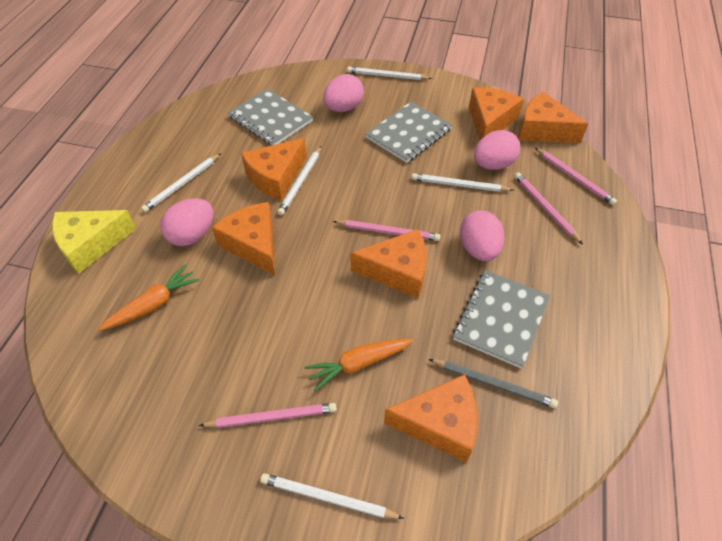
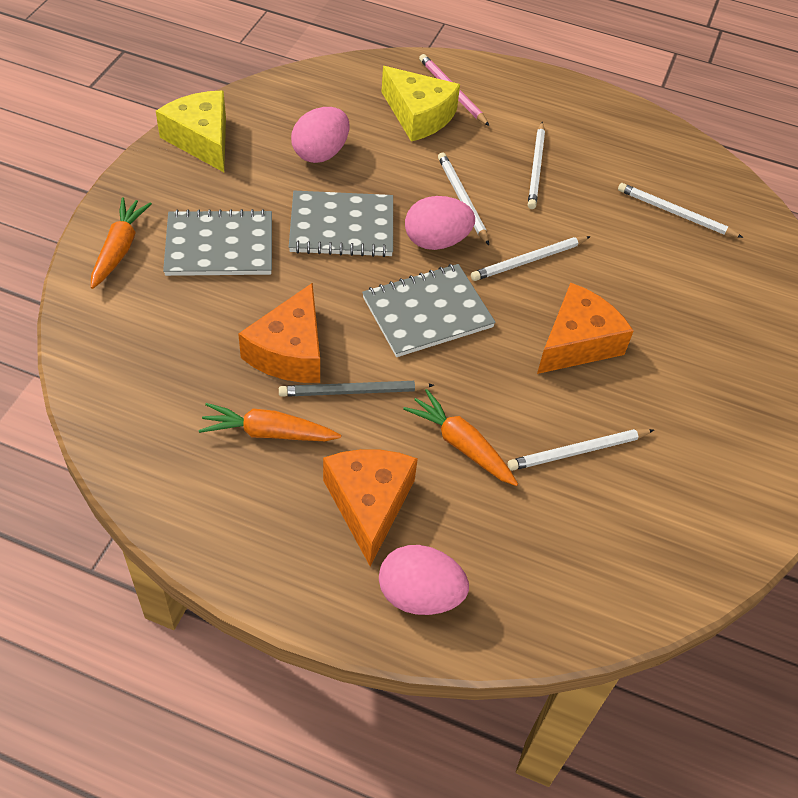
orange carrot: 2 -> 3
orange cheese: 6 -> 3
pink egg: 4 -> 3
pink pencil: 4 -> 1
yellow cheese: 1 -> 2

